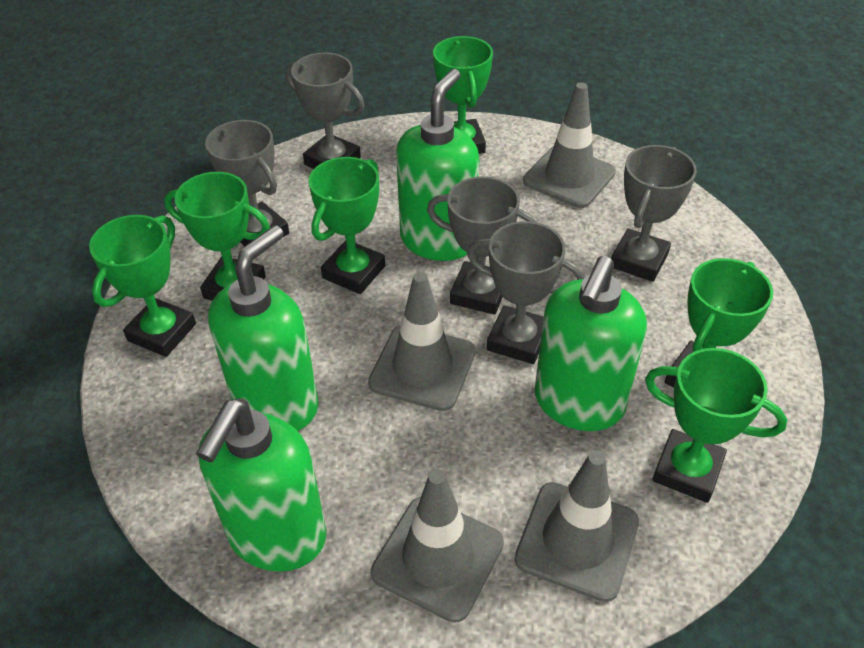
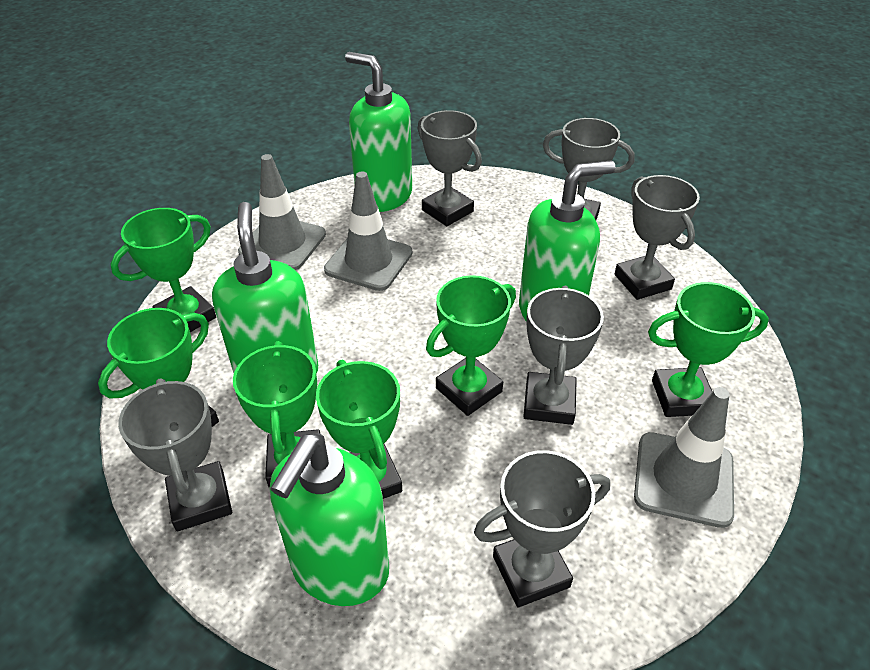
grey traffic cone: 4 -> 3
grey trophy: 5 -> 6

